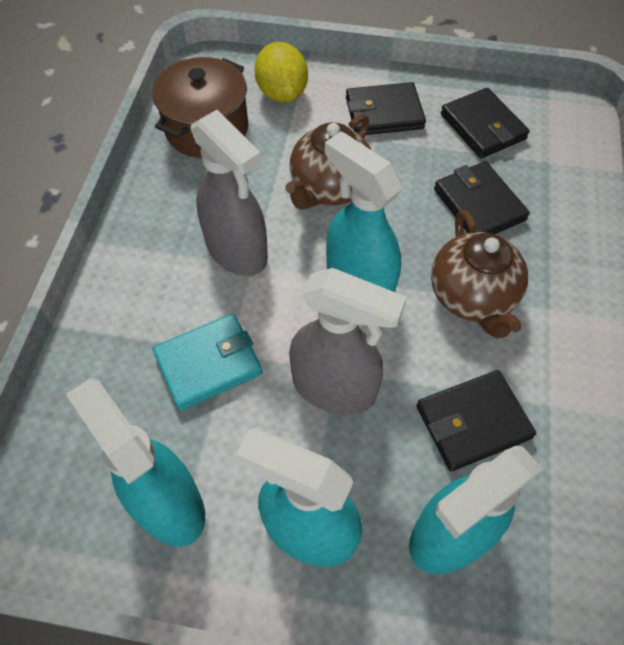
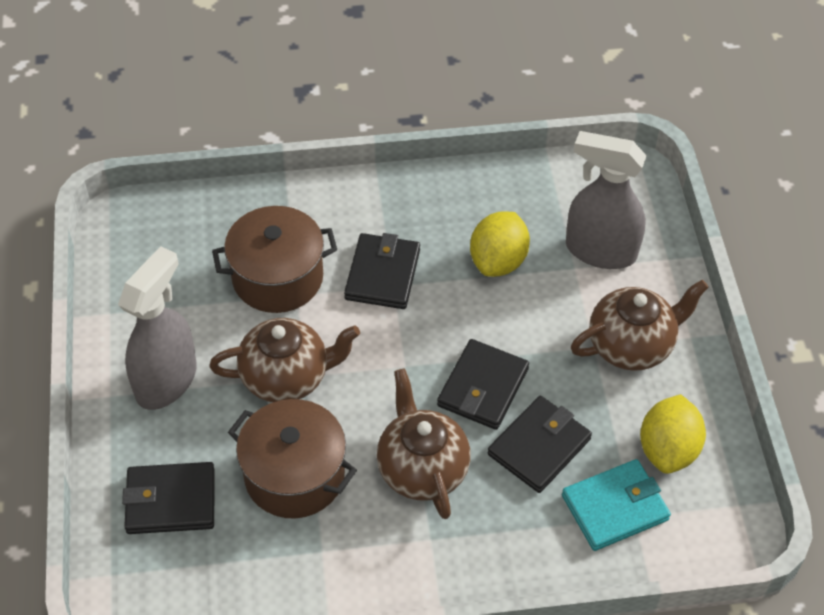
brown pot: 1 -> 2
brown teapot: 2 -> 3
turquoise spray bottle: 4 -> 0
yellow lemon: 1 -> 2

